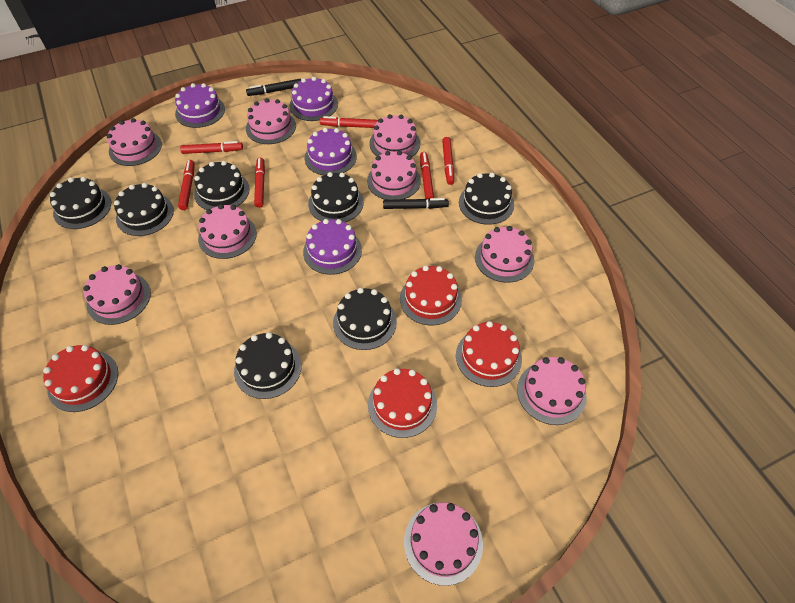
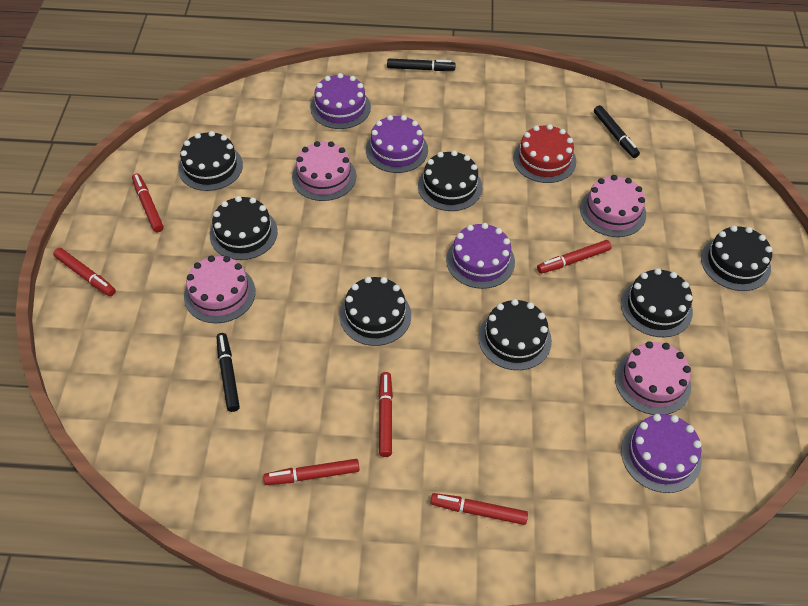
black marker: 2 -> 3
pink cake: 9 -> 4
red cake: 4 -> 1

